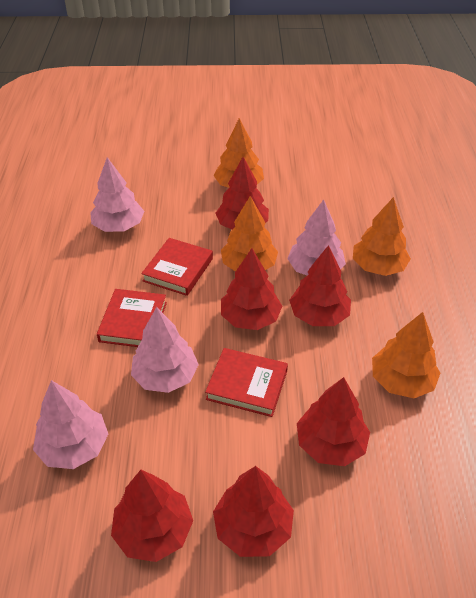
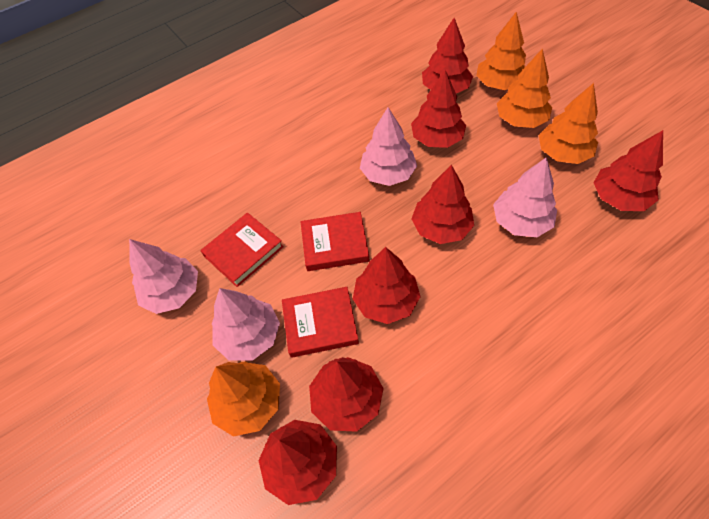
red tree: 6 -> 7

